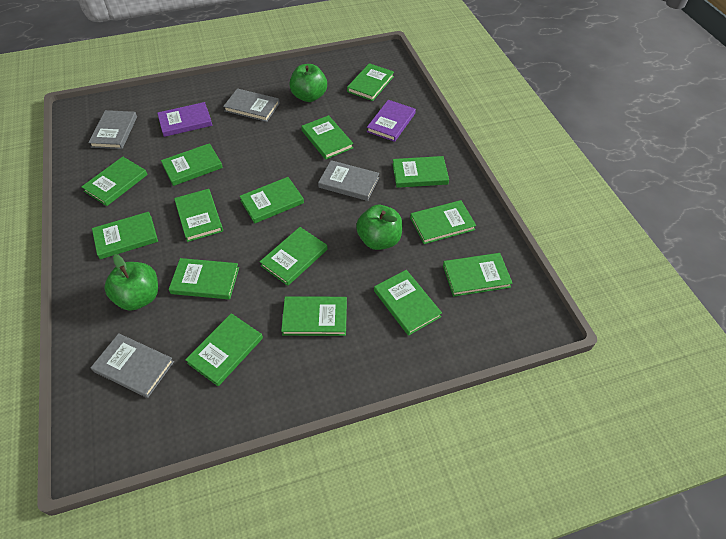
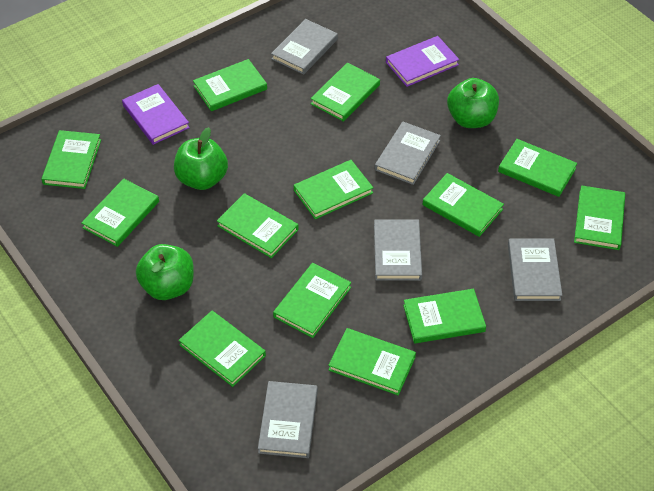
green book: 15 -> 13
grey book: 4 -> 5

